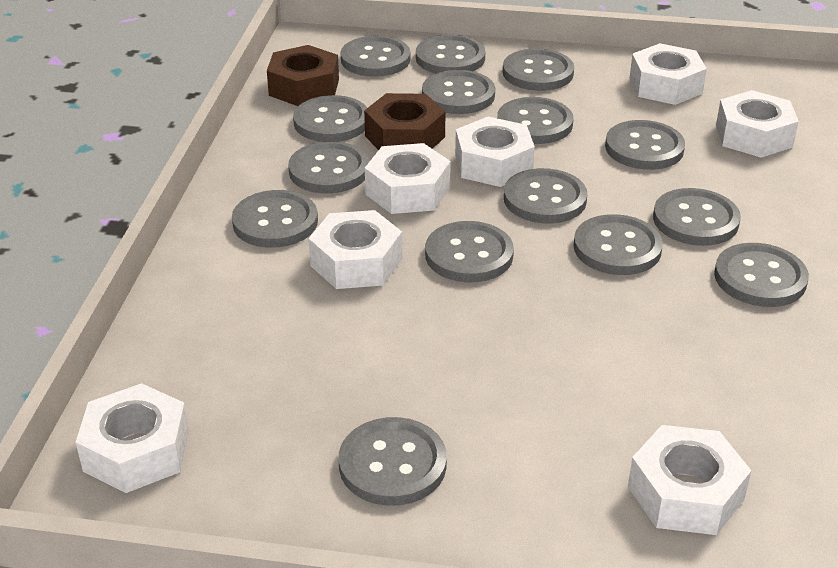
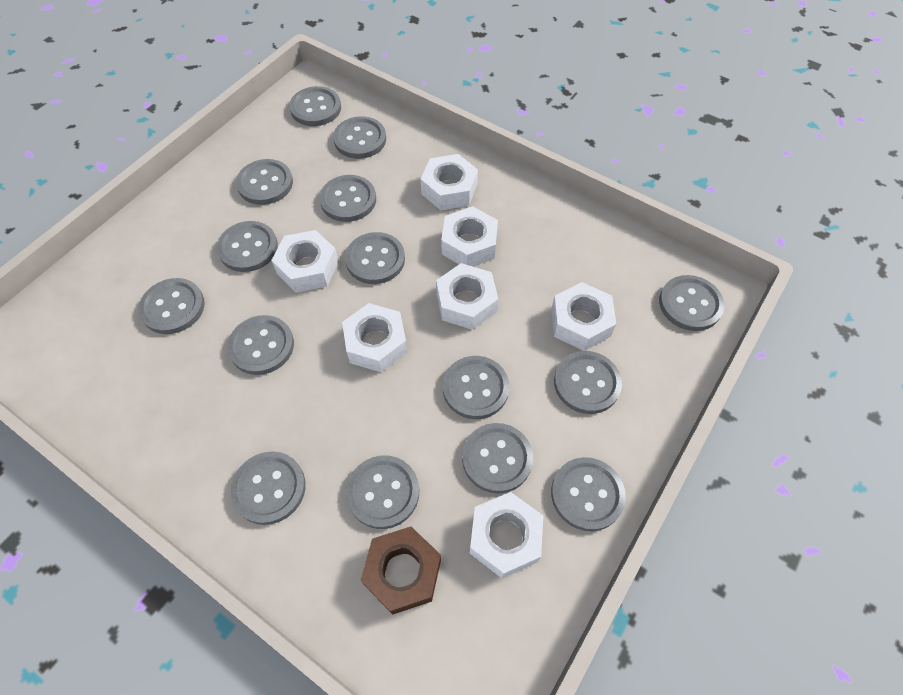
brown nut: 2 -> 1

